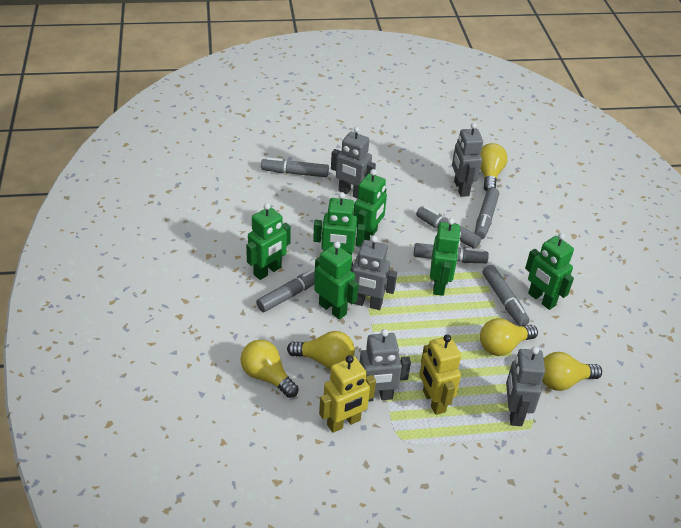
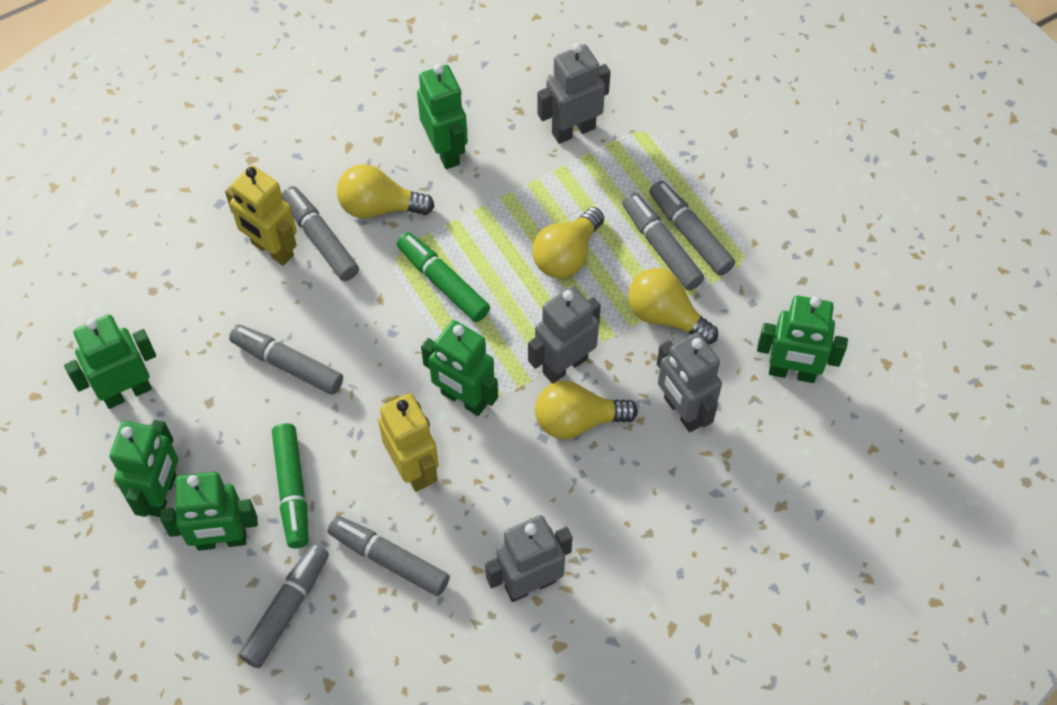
green marker: 0 -> 2
grey robot: 5 -> 4
yellow light bulb: 5 -> 4

